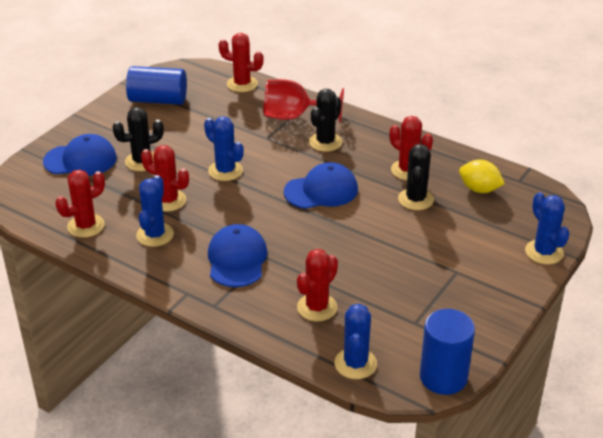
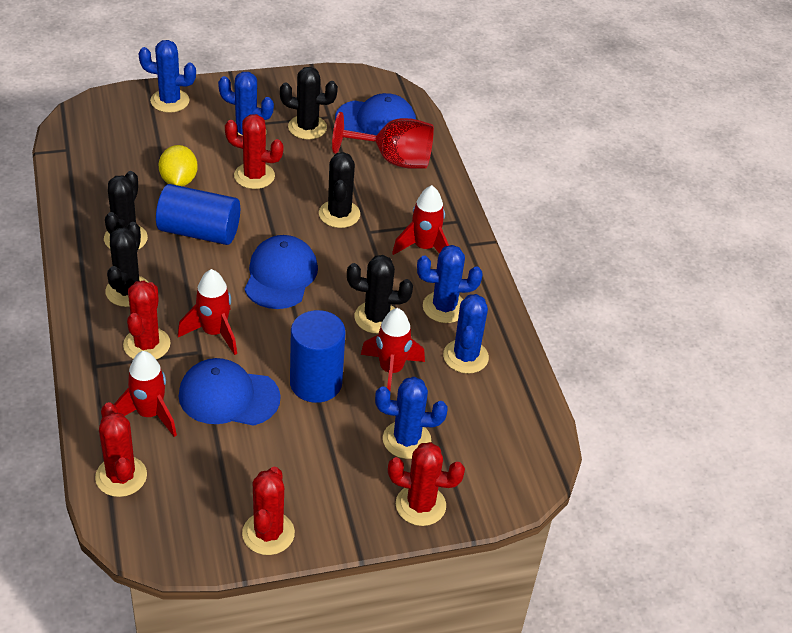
black cactus: 3 -> 5
blue cactus: 4 -> 5
red rocket: 0 -> 4

